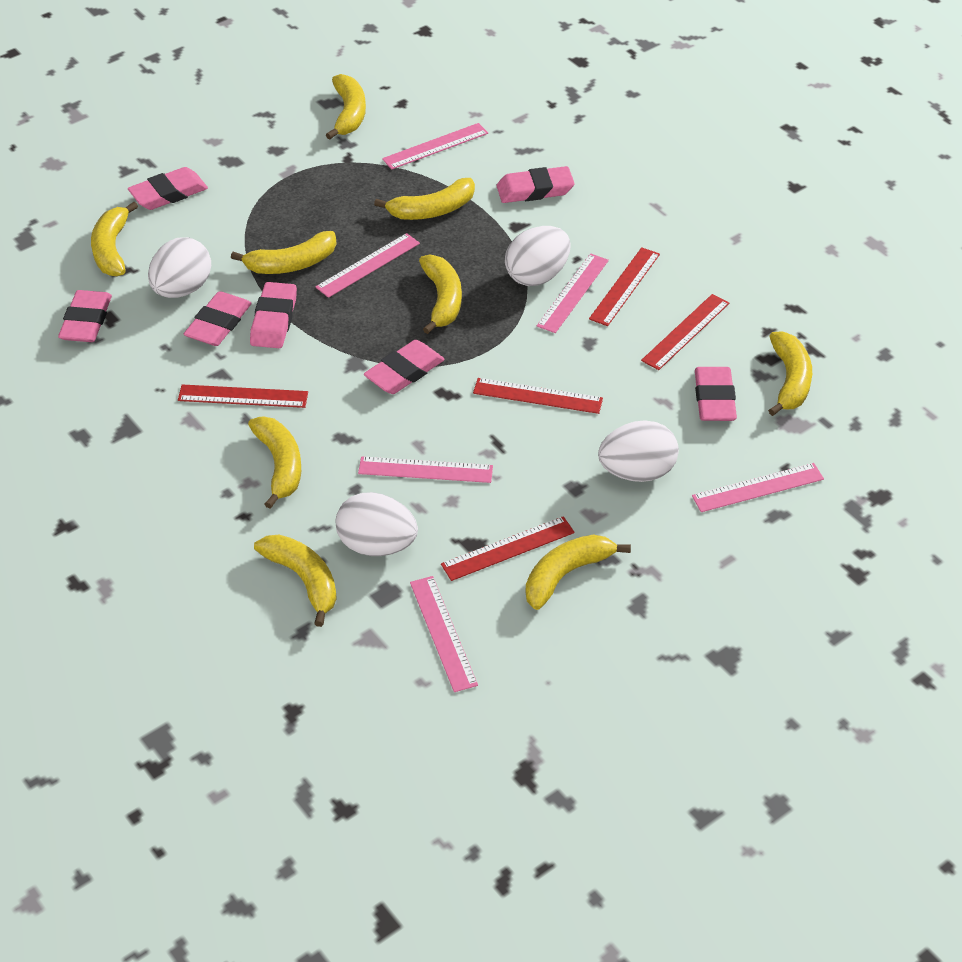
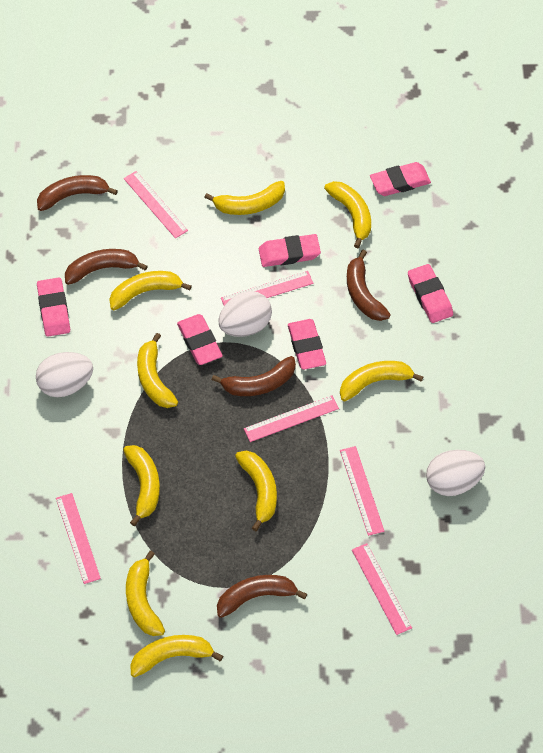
brown banana: 0 -> 5
pink eraser: 7 -> 6
red ruler: 5 -> 0
white egg: 4 -> 3

